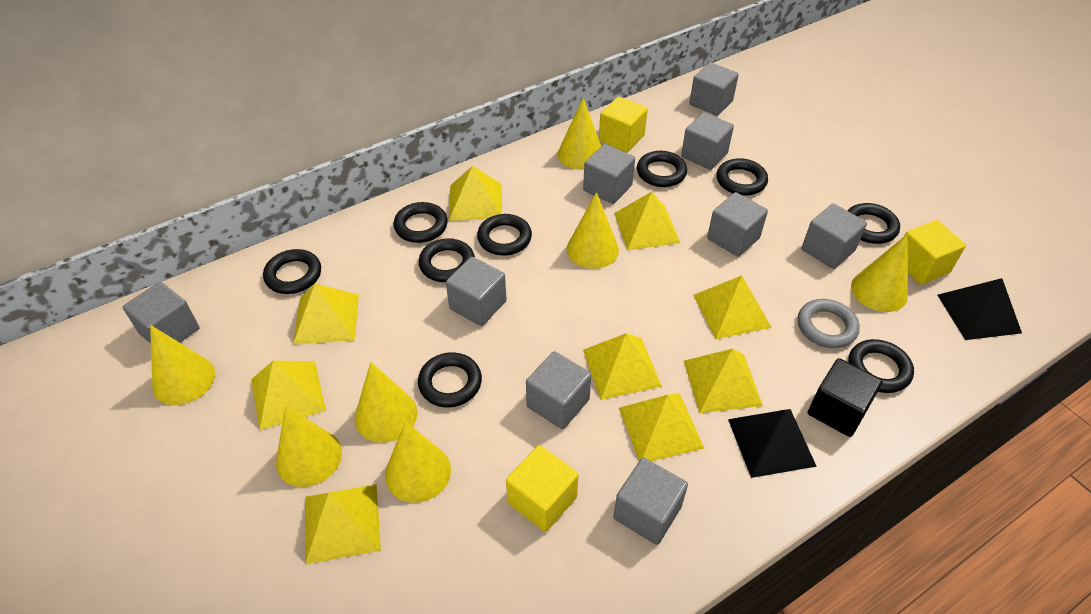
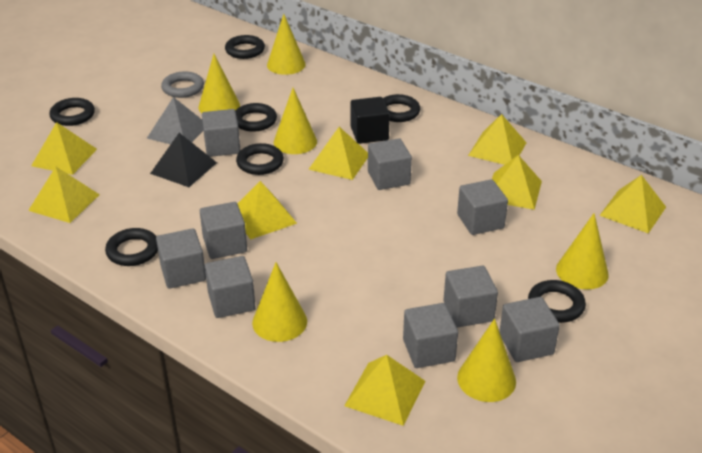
black pyramid: 2 -> 1
black ring: 9 -> 7
grey pyramid: 0 -> 1
yellow cone: 7 -> 6
yellow cube: 3 -> 0
yellow pyramid: 9 -> 8

